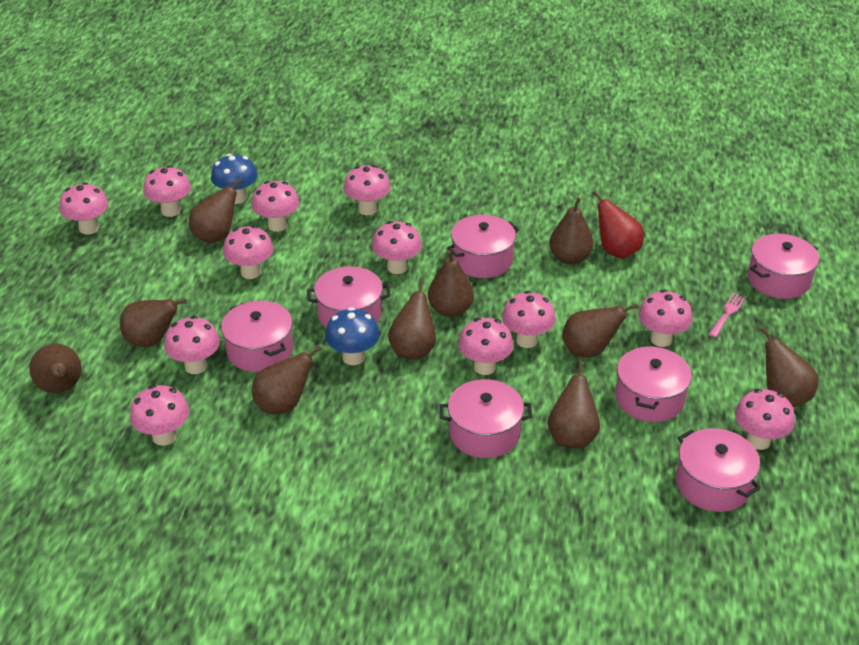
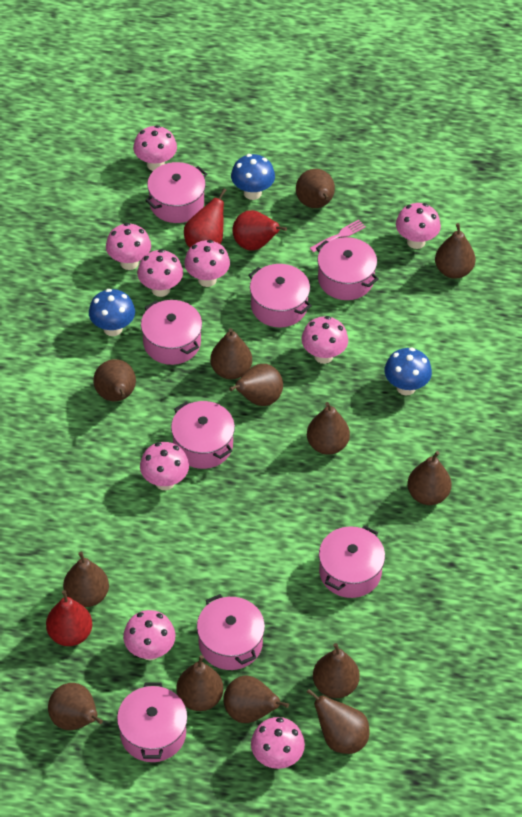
blue mushroom: 2 -> 3
brown pear: 10 -> 13
pink mushroom: 12 -> 9
pink pot: 7 -> 8
red pear: 1 -> 3

